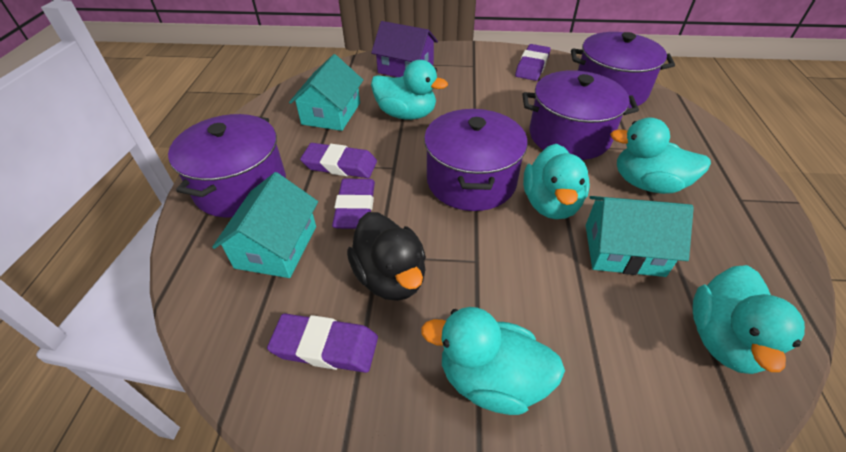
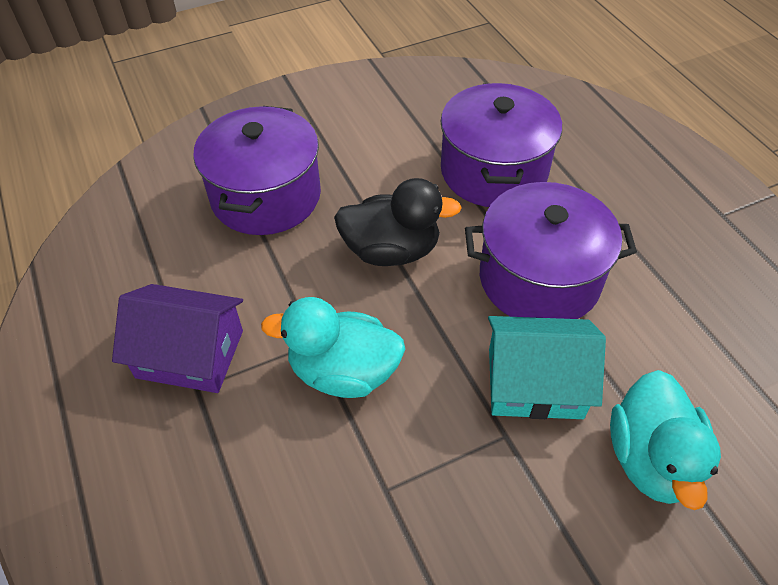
purple eraser: 4 -> 0
purple pot: 4 -> 3
turquoise duck: 5 -> 2
turquoise house: 3 -> 1

